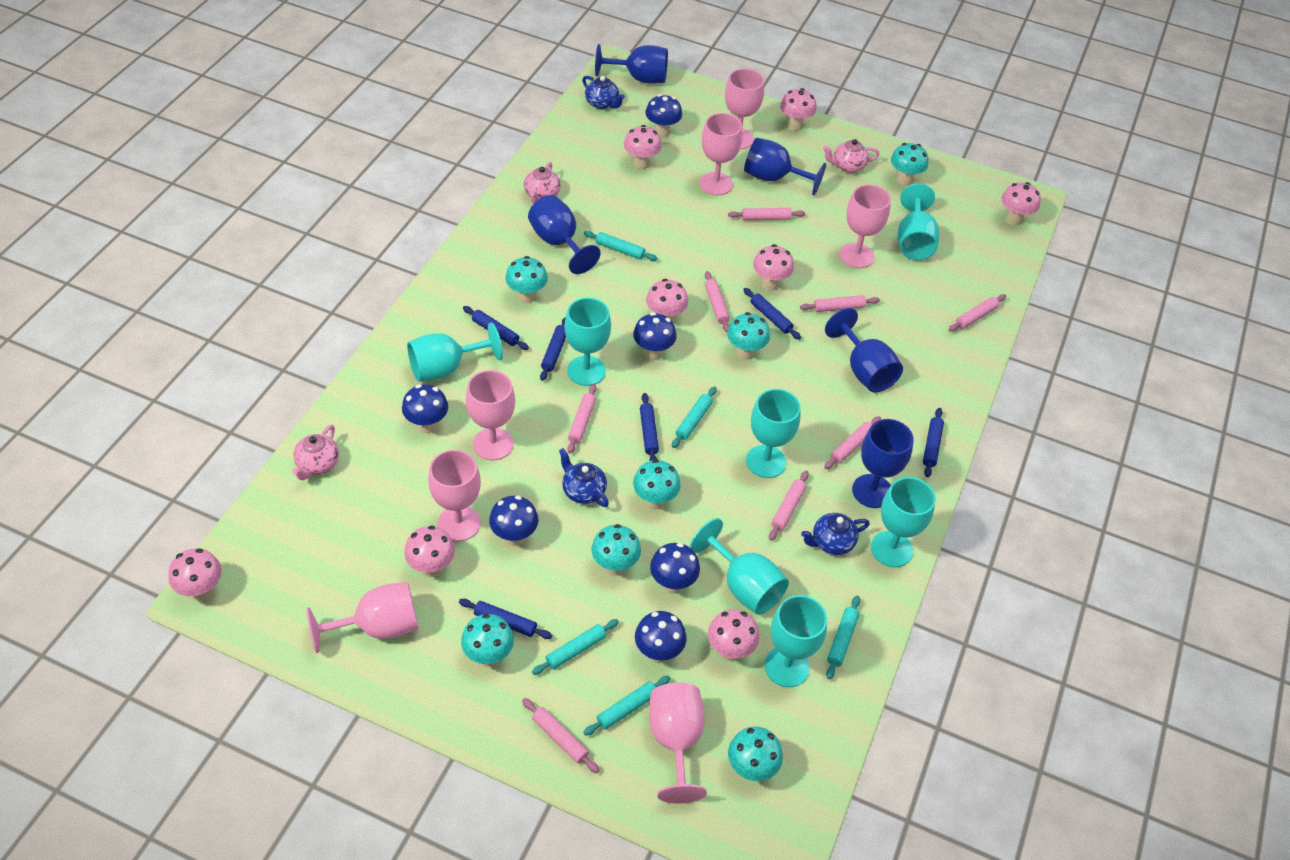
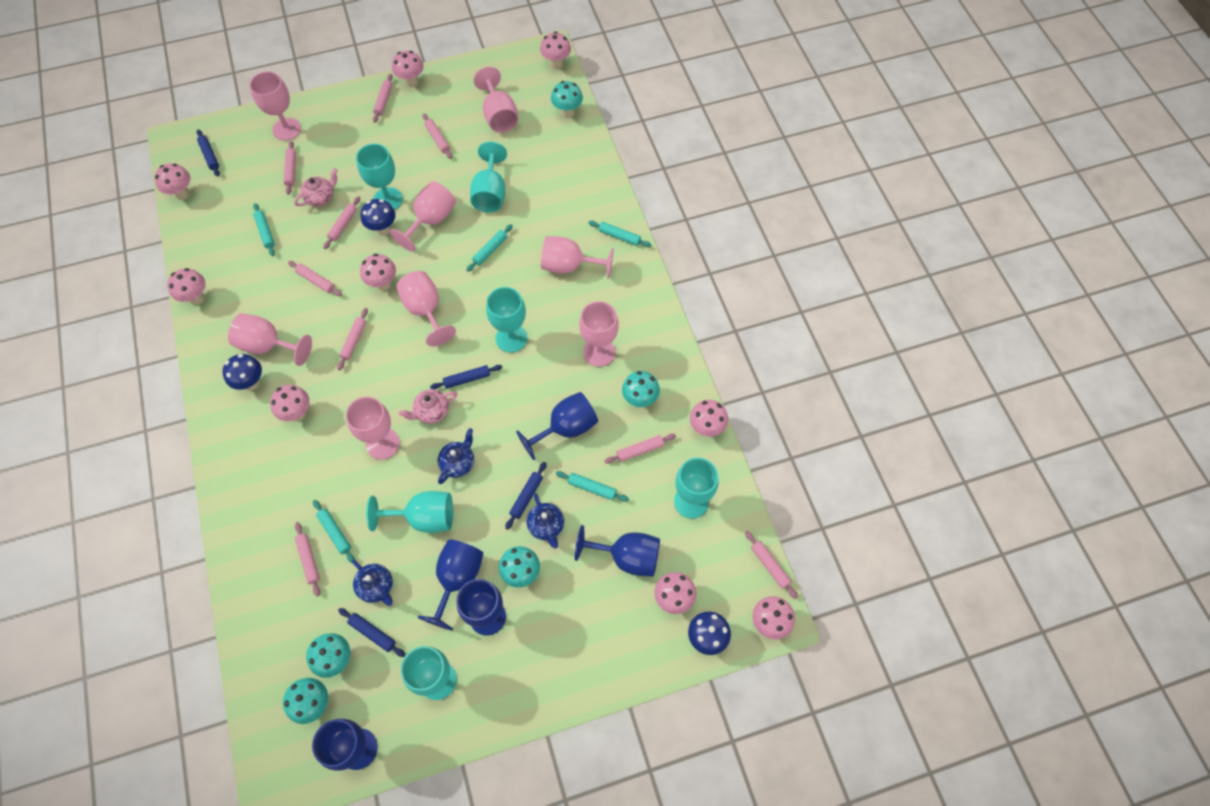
blue mushroom: 6 -> 3
blue rolling pin: 6 -> 4
pink goblet: 7 -> 8
pink mushroom: 8 -> 9
pink rolling pin: 8 -> 9
pink teapot: 3 -> 2
turquoise goblet: 7 -> 6
turquoise mushroom: 7 -> 5

